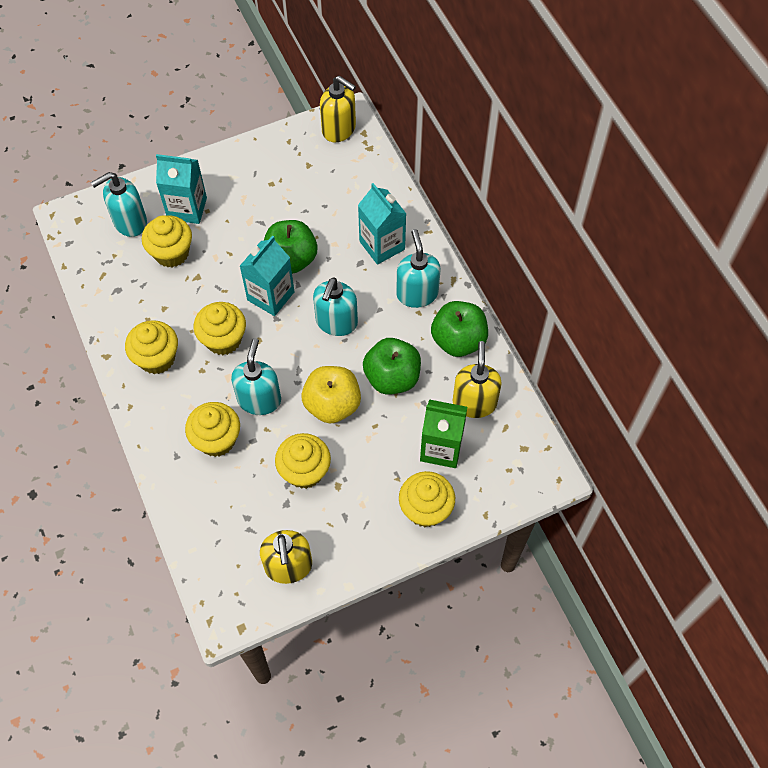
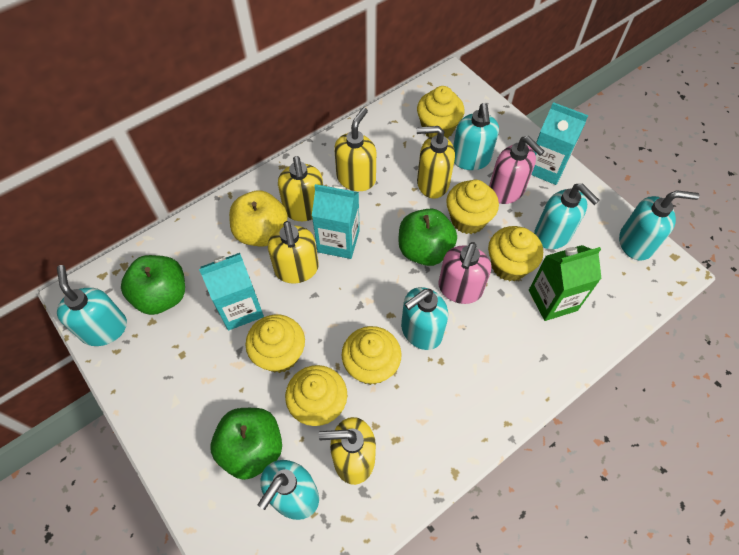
pink soap dispenser: 0 -> 2
turquoise soap dispenser: 4 -> 6
yellow soap dispenser: 3 -> 5

